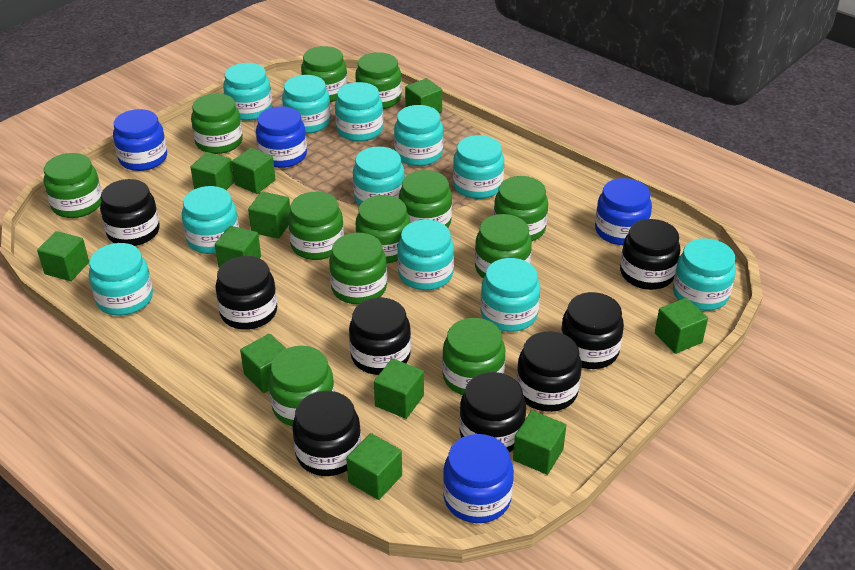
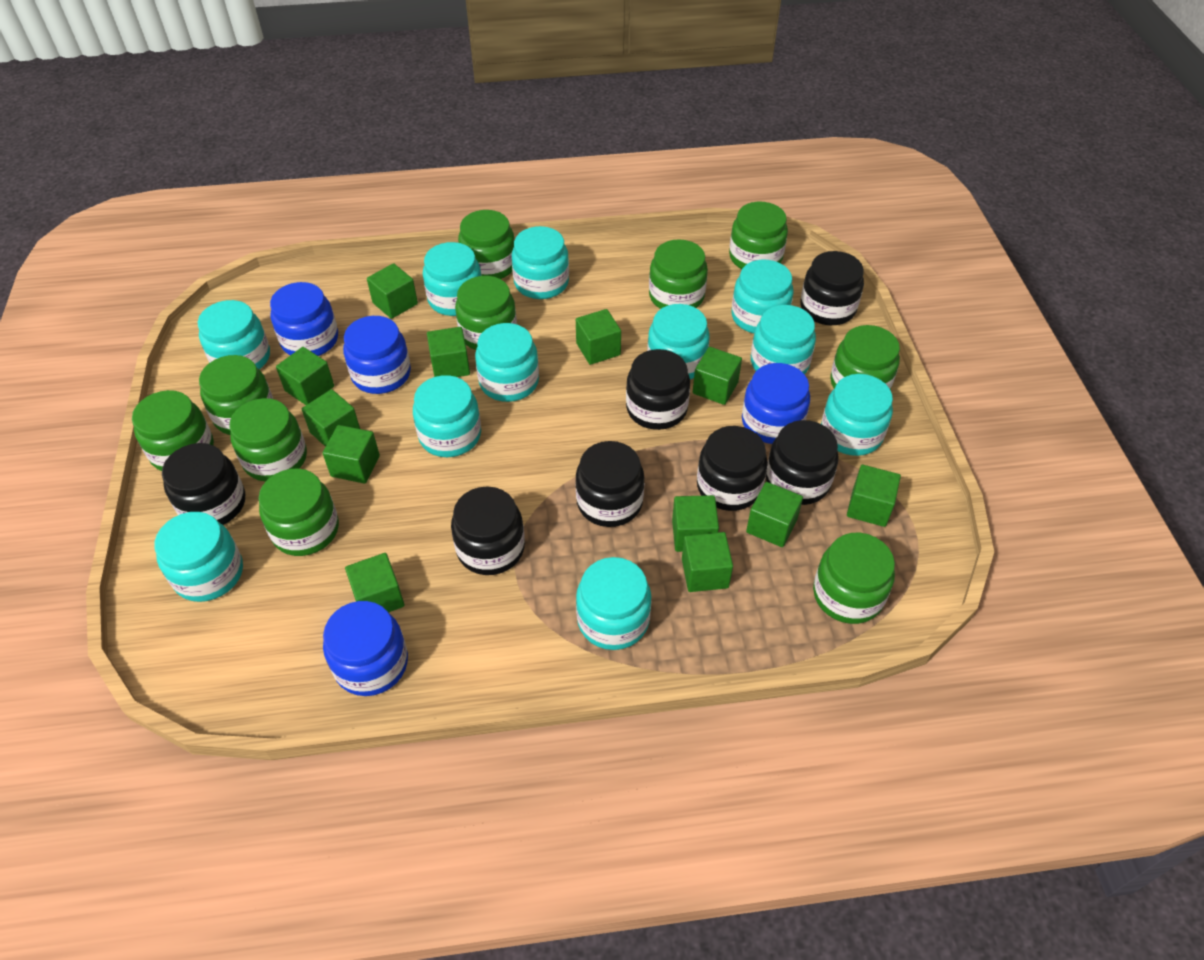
black jar: 8 -> 7
green cube: 11 -> 12
green jar: 12 -> 10

